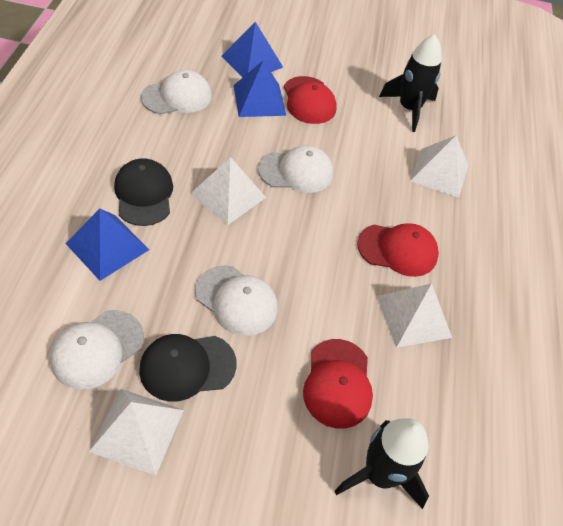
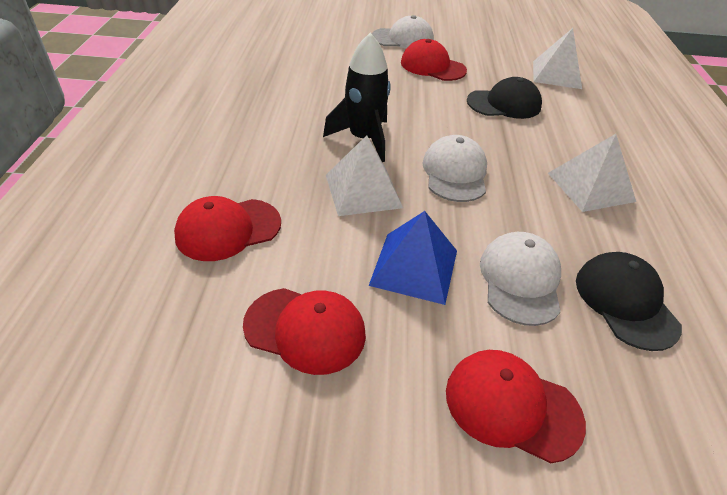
black rocket: 2 -> 1
blue pyramid: 3 -> 1
red cap: 3 -> 4
white cap: 4 -> 3
white pyramid: 4 -> 3

